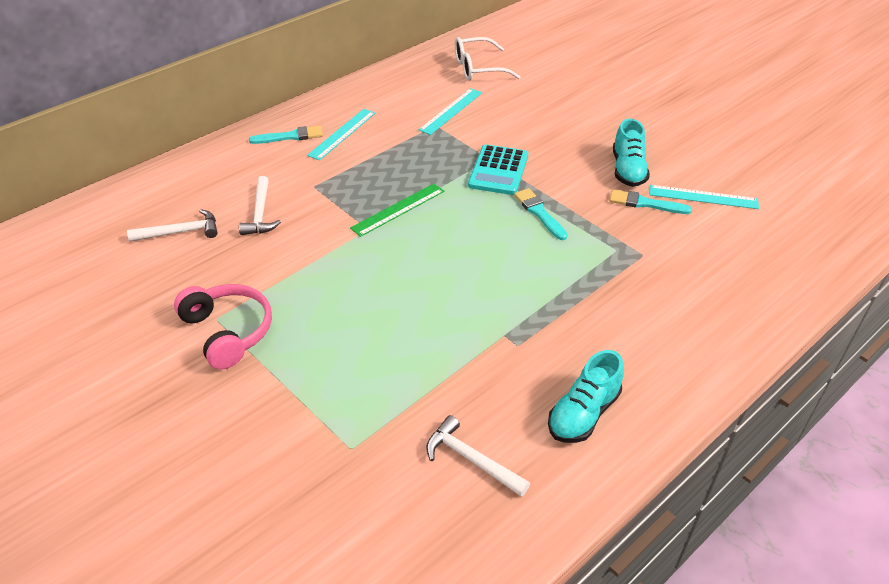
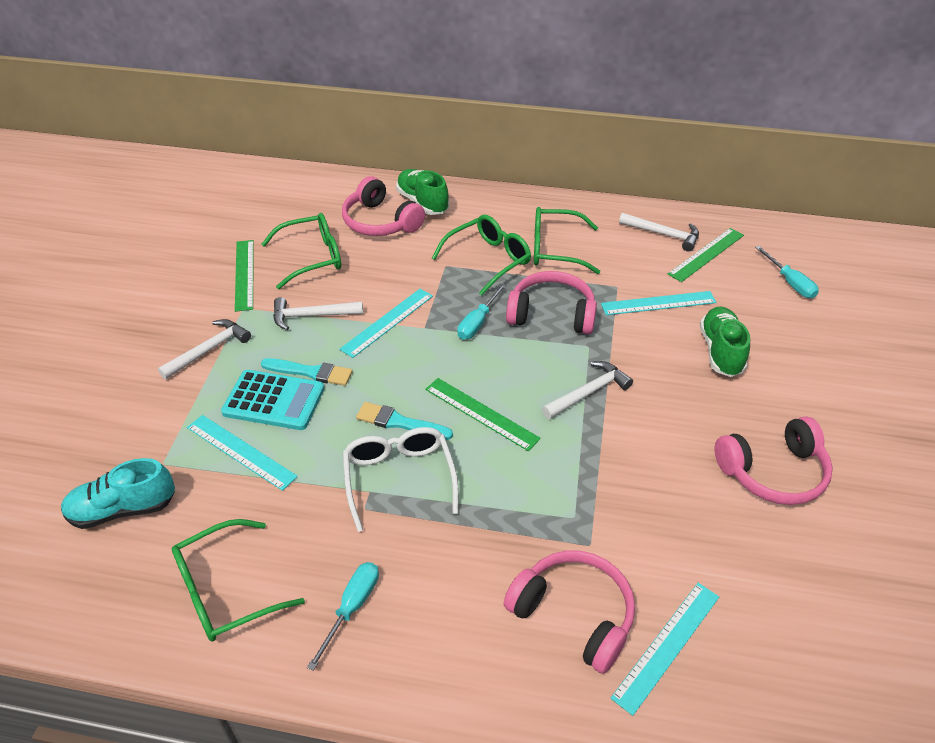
green glasses: 0 -> 4
green ruler: 1 -> 3
green shoe: 0 -> 2
pink headphones: 1 -> 4
turquoise brush: 3 -> 2
turquoise ruler: 3 -> 4
turquoise screwdriver: 0 -> 3
turquoise shoe: 2 -> 1
white hammer: 3 -> 4

